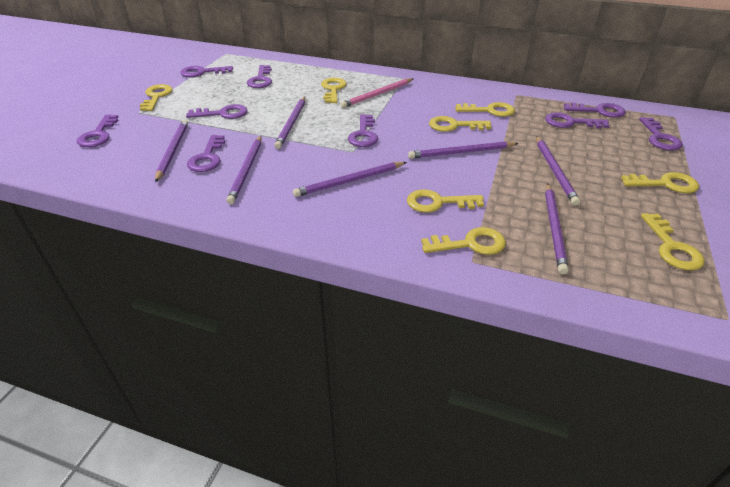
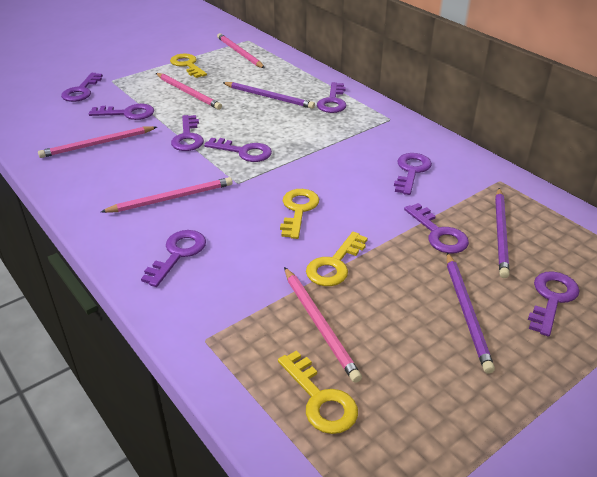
pink pencil: 1 -> 5
purple pencil: 7 -> 3
yellow key: 8 -> 4

